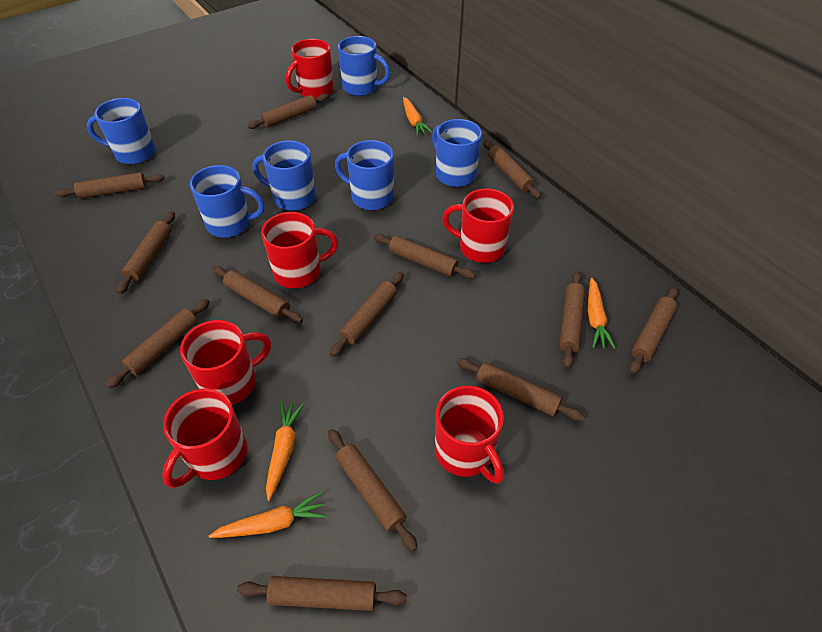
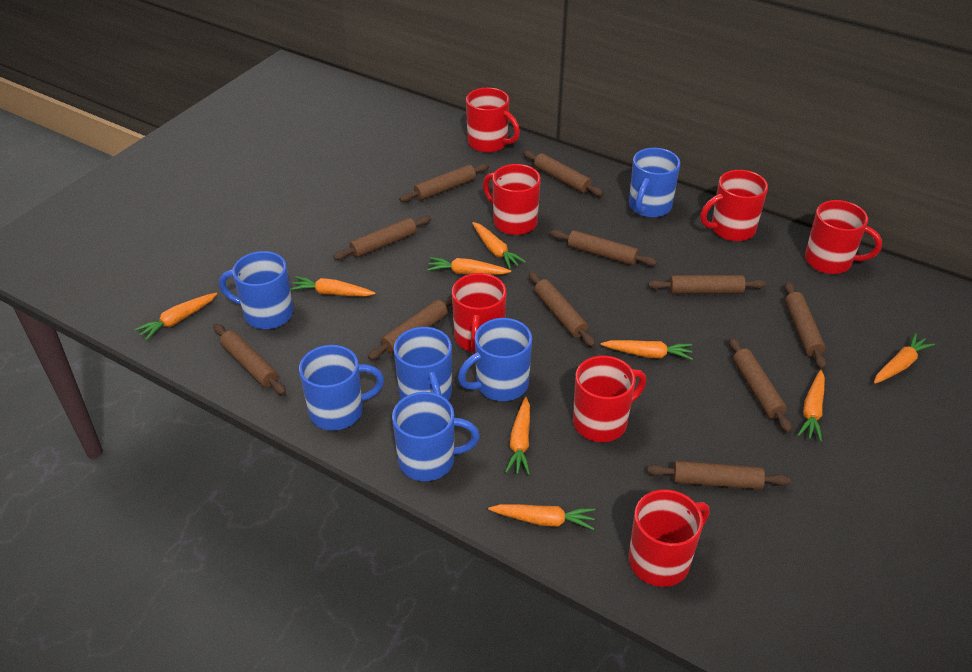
brown rolling pin: 13 -> 11
orange carrot: 4 -> 9
red mug: 6 -> 7

